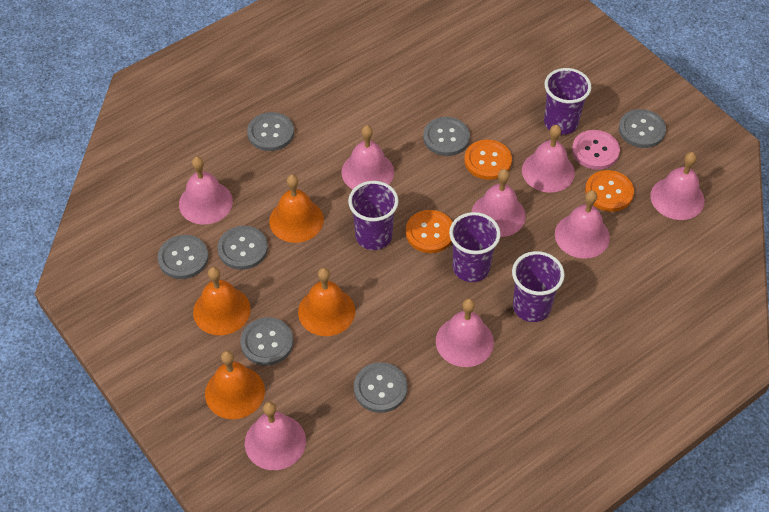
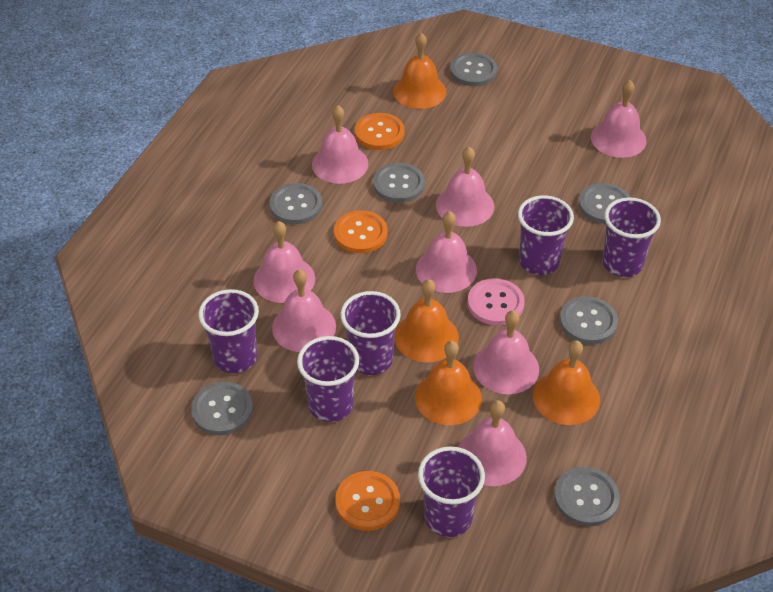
purple cup: 4 -> 6

